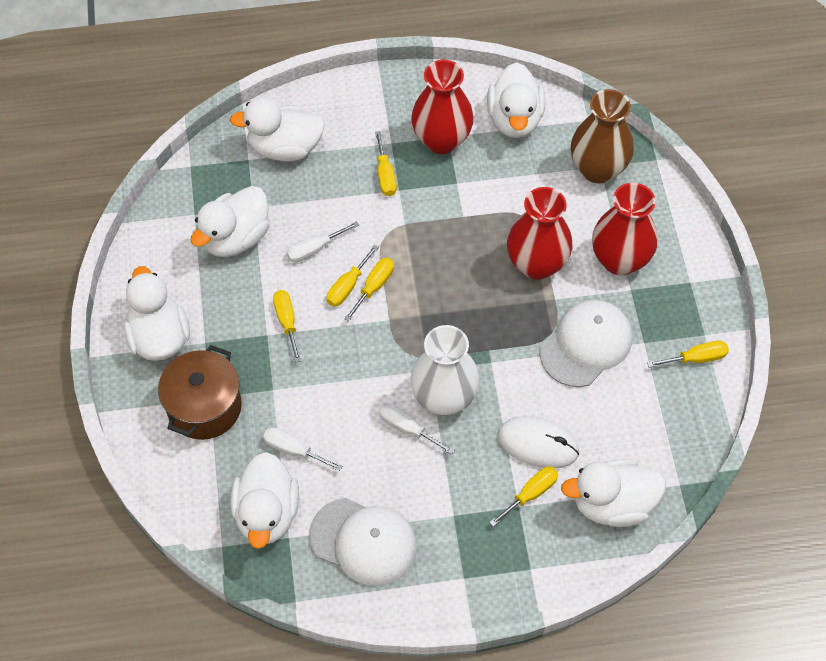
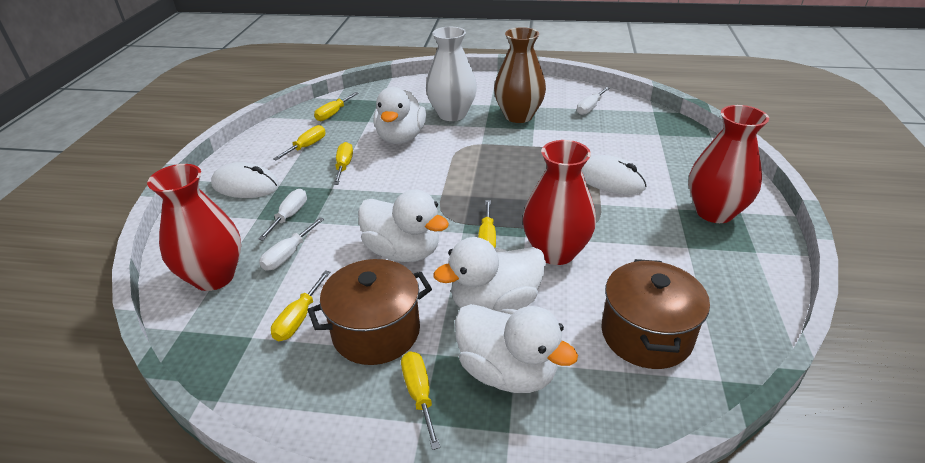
brown pot: 1 -> 2
white cap: 2 -> 0
white duck: 6 -> 4
white mouse: 1 -> 2

